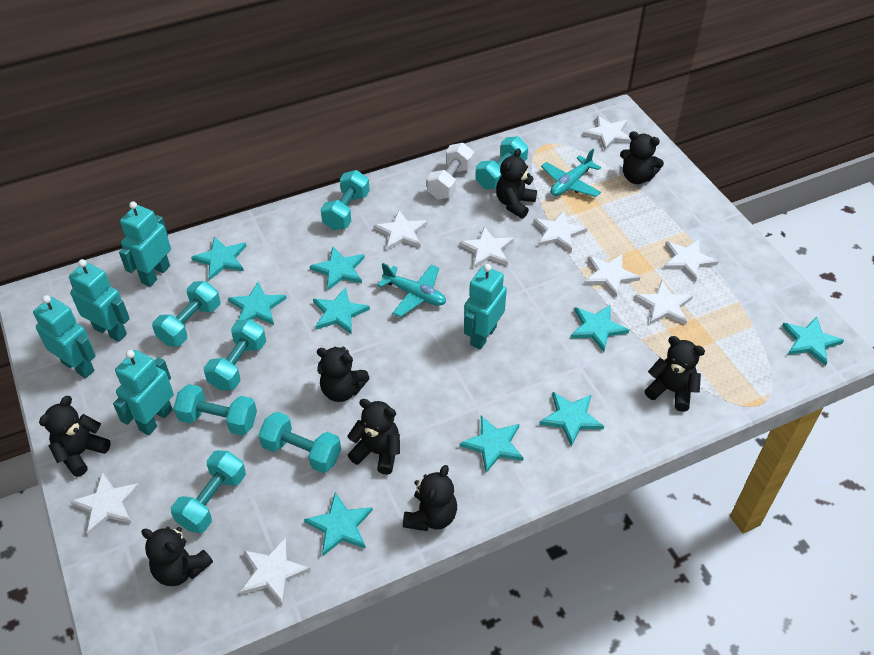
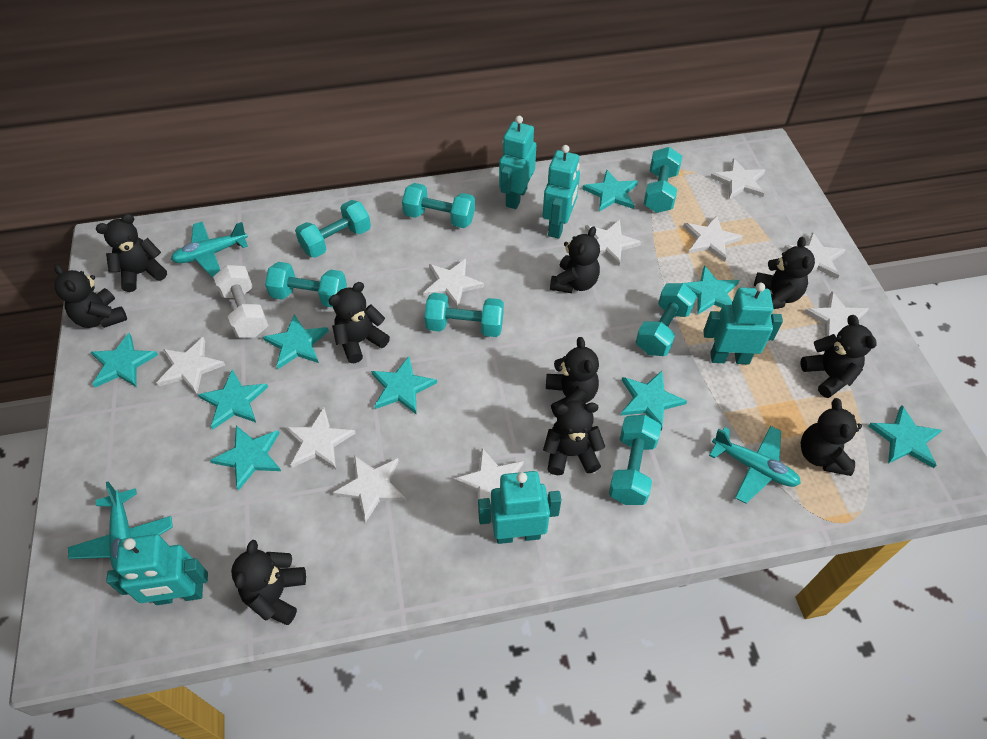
black teddy bear: 8 -> 10
turquoise plane: 2 -> 3
white star: 9 -> 10

